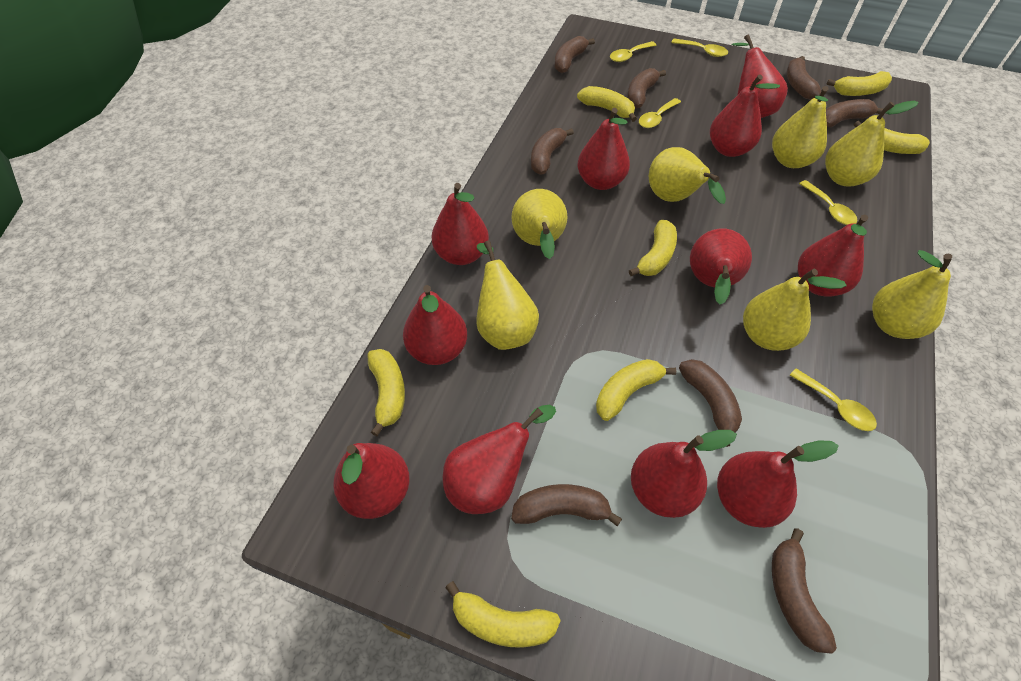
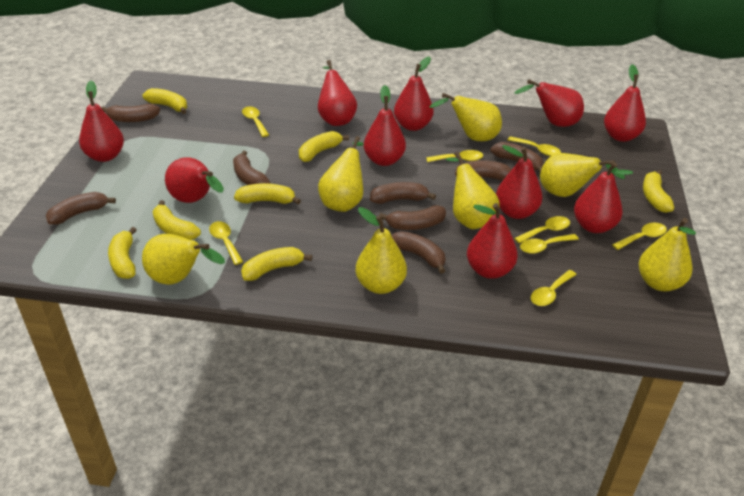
red pear: 11 -> 10
yellow spoon: 5 -> 8

